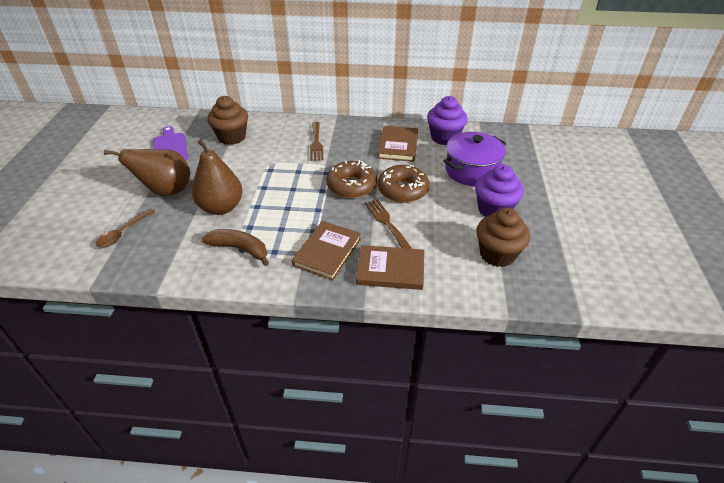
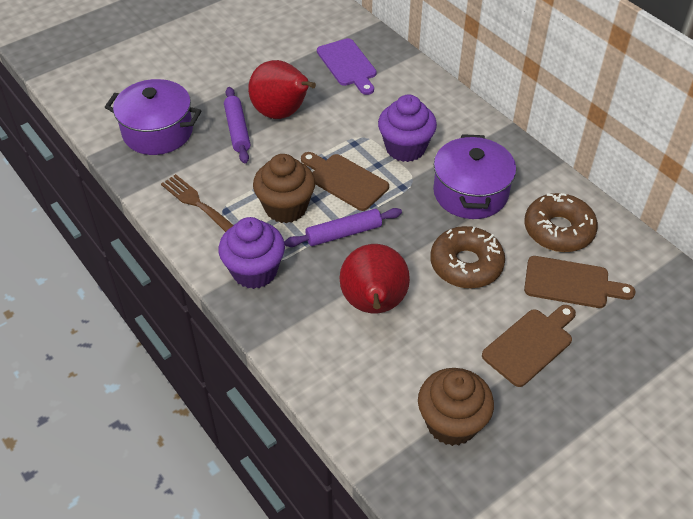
brown banana: 1 -> 0
brown book: 3 -> 0
brown cutting board: 0 -> 3
brown fork: 2 -> 1
brown pear: 2 -> 0
brown spoon: 1 -> 0
purple pot: 1 -> 2
purple rolling pin: 0 -> 2
red pear: 0 -> 2

